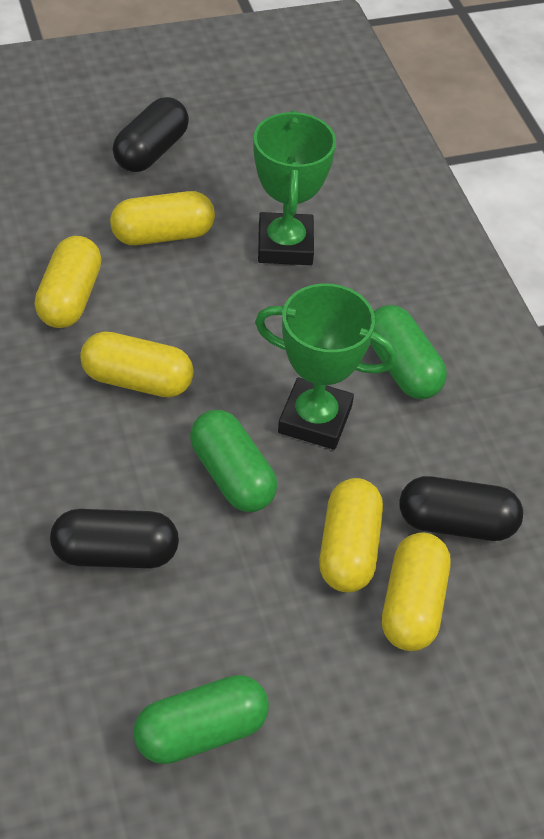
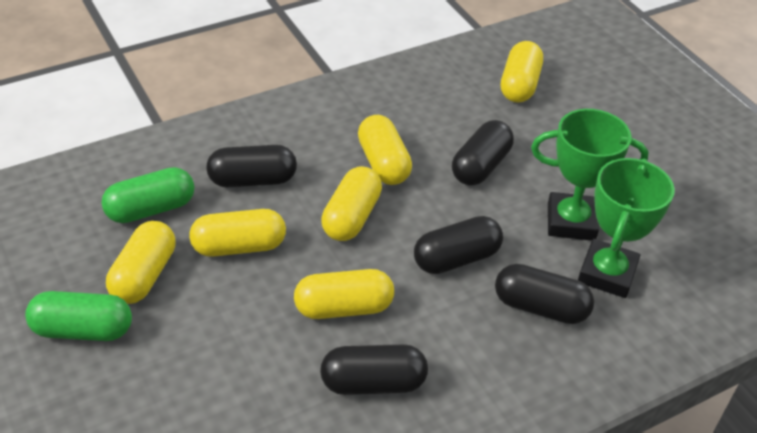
black capsule: 3 -> 5
green capsule: 3 -> 2
yellow capsule: 5 -> 6

